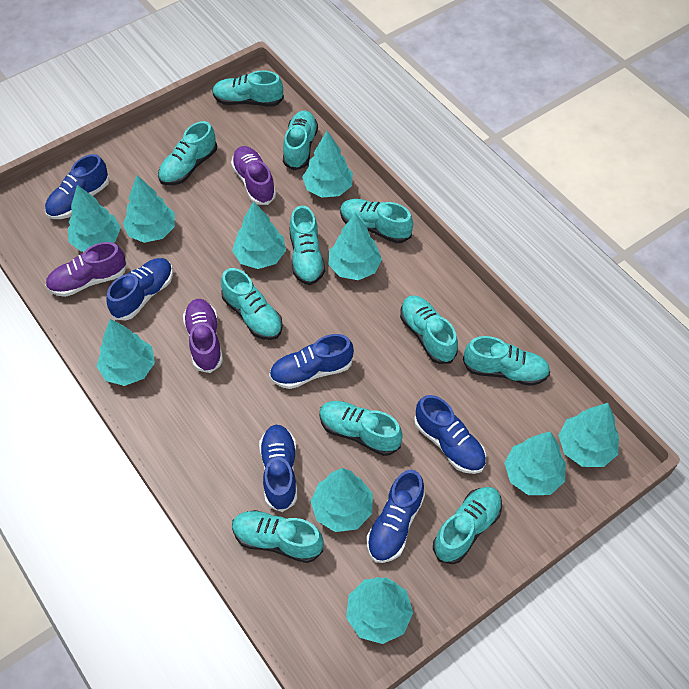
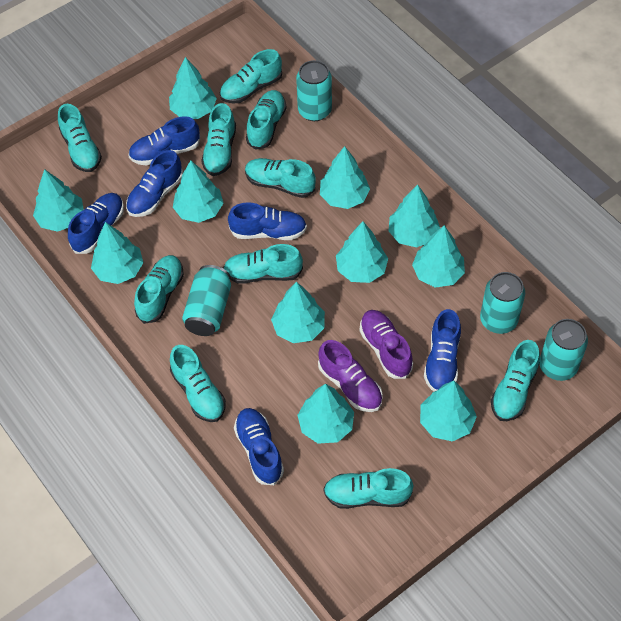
purple shoe: 3 -> 2
turquoise can: 0 -> 4
turquoise shoe: 11 -> 10
turquoise tree: 10 -> 11

